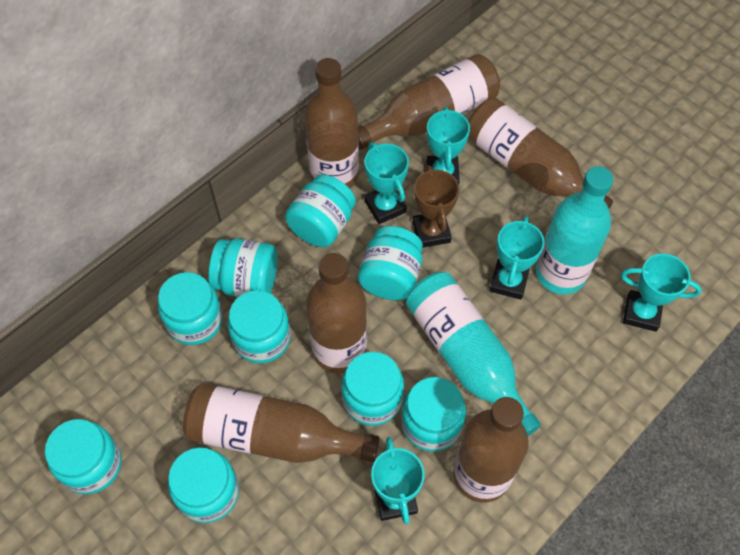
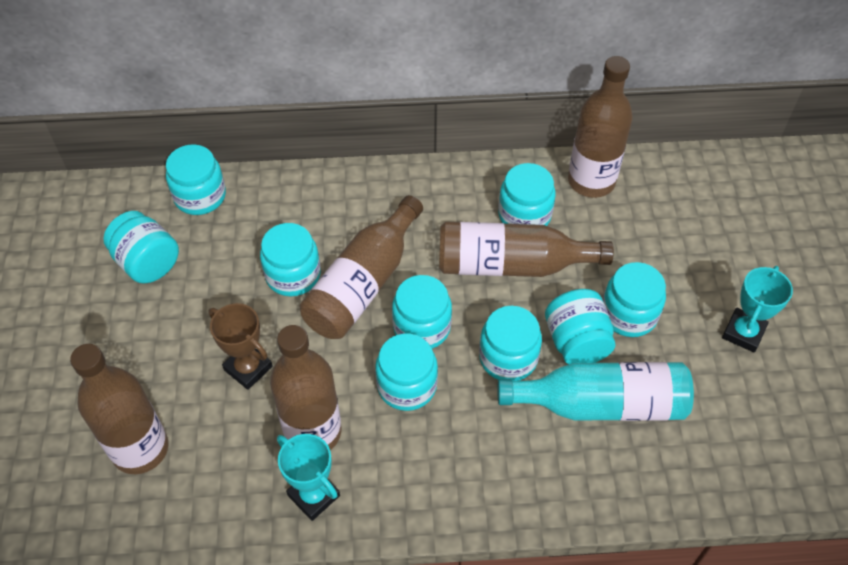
brown bottle: 6 -> 5
turquoise bottle: 2 -> 1
turquoise trophy: 5 -> 2

